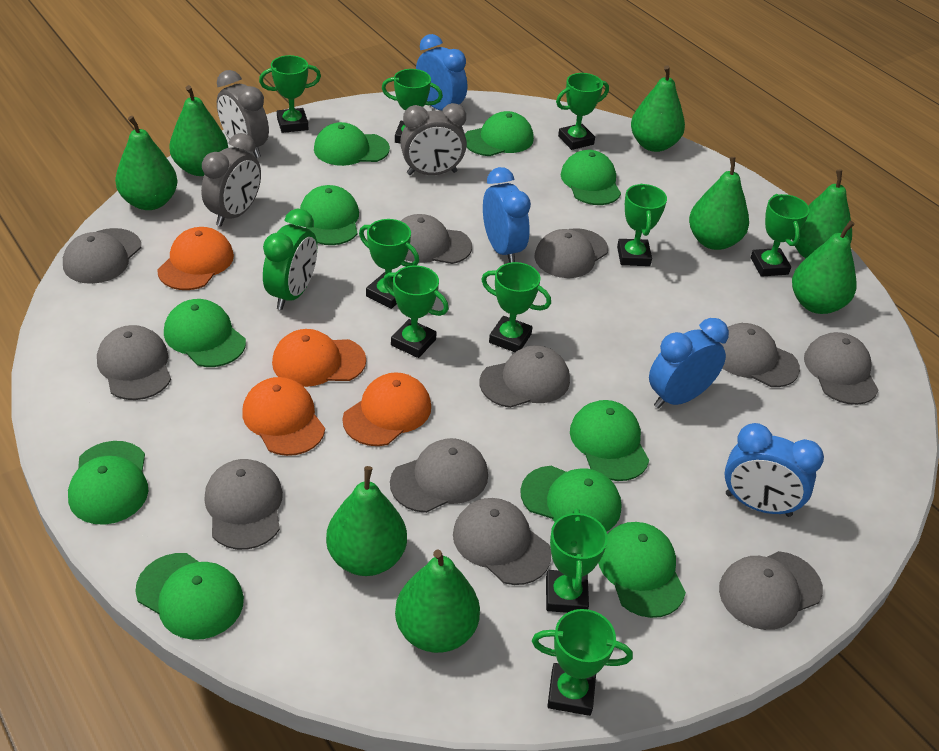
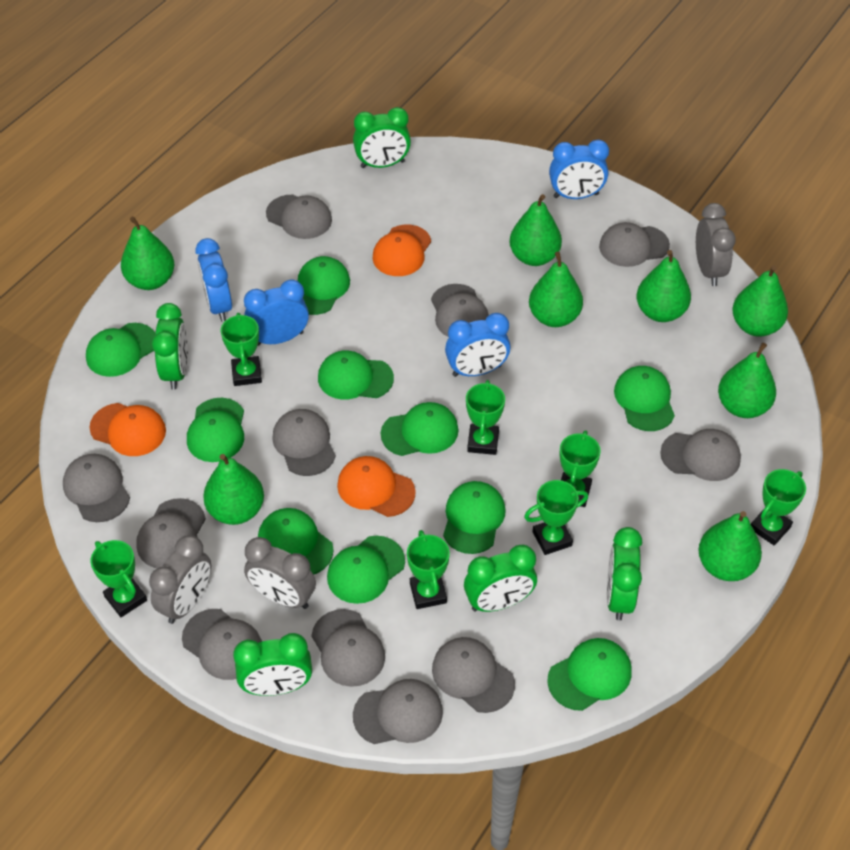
green clock: 1 -> 5
green trophy: 10 -> 7
orange cap: 4 -> 3

